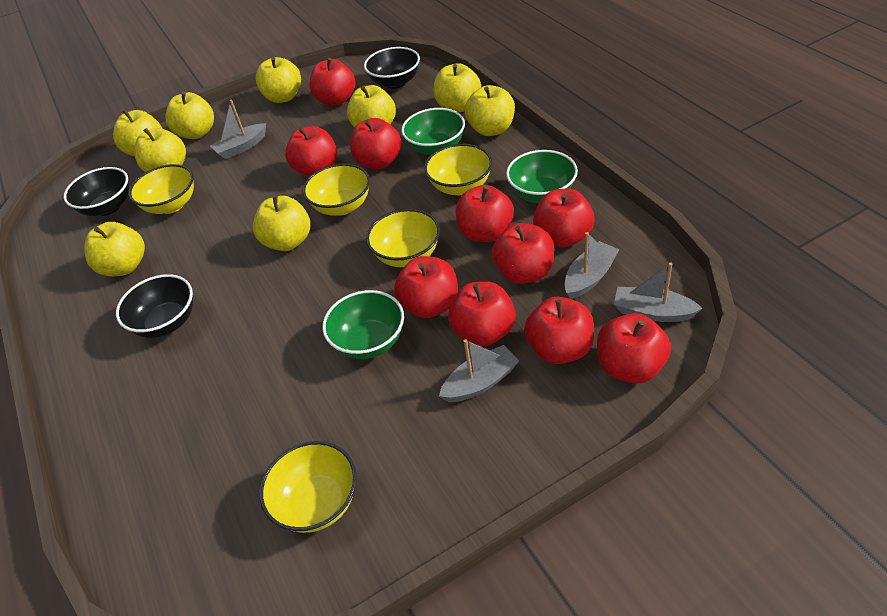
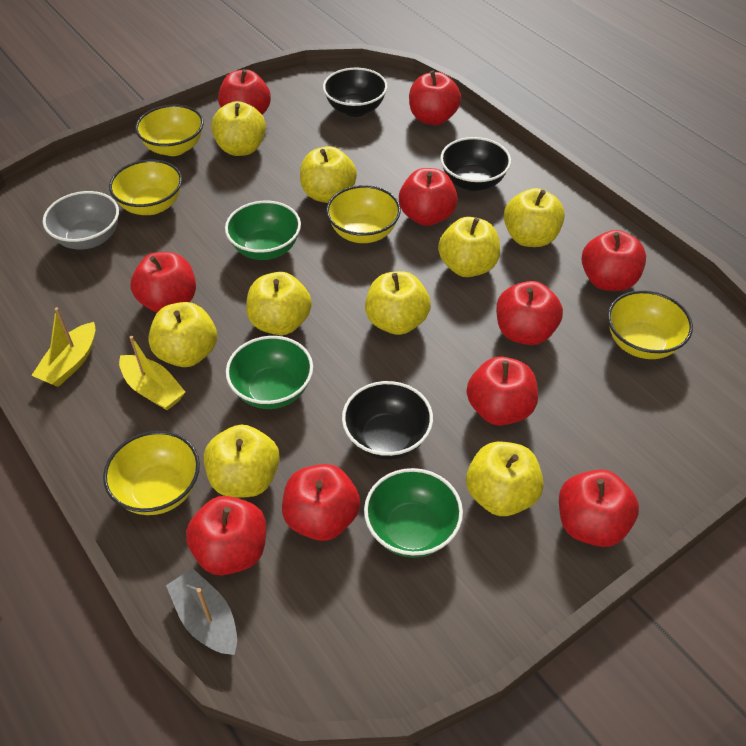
grey boat: 4 -> 1
grey bowl: 0 -> 1
yellow boat: 0 -> 2

